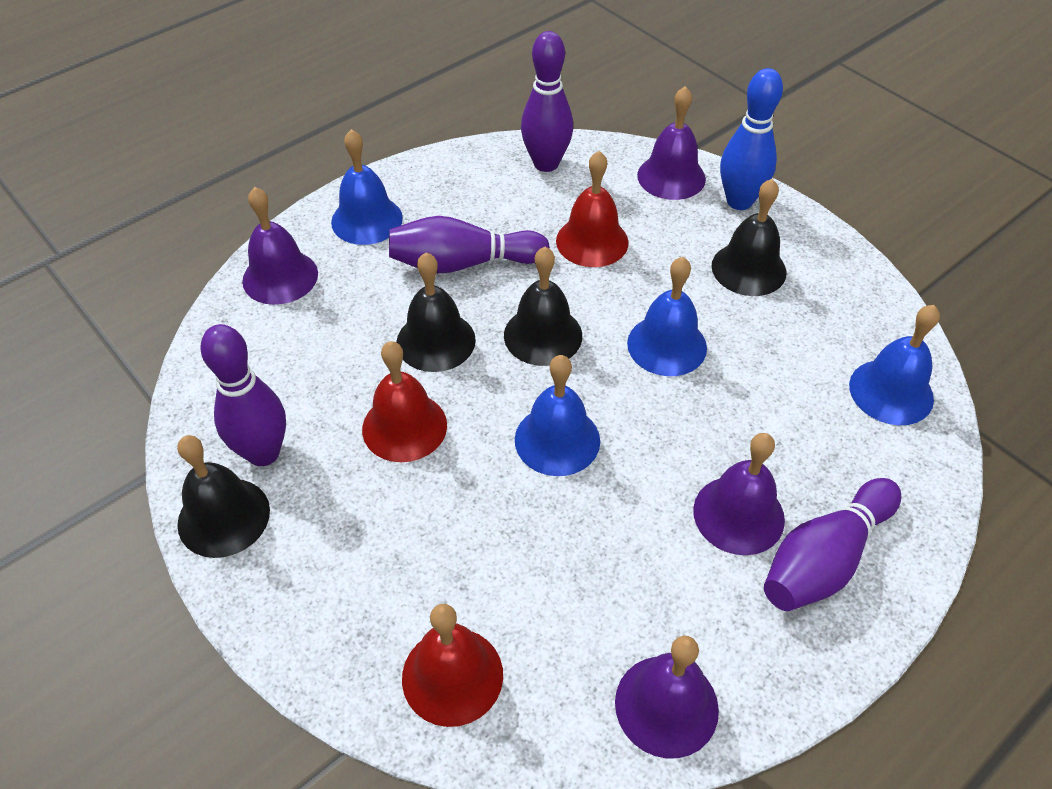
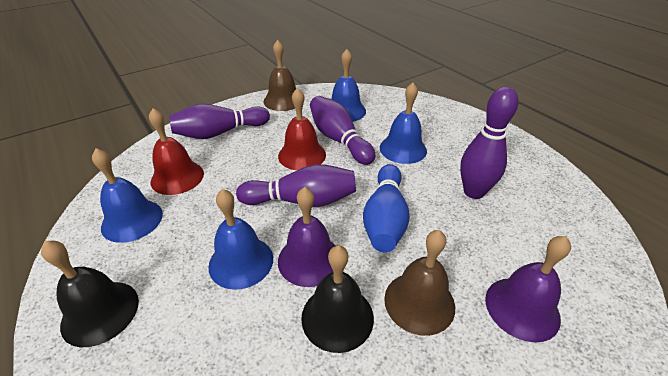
black bell: 4 -> 2
brown bell: 0 -> 2
purple bell: 4 -> 2
red bell: 3 -> 2

